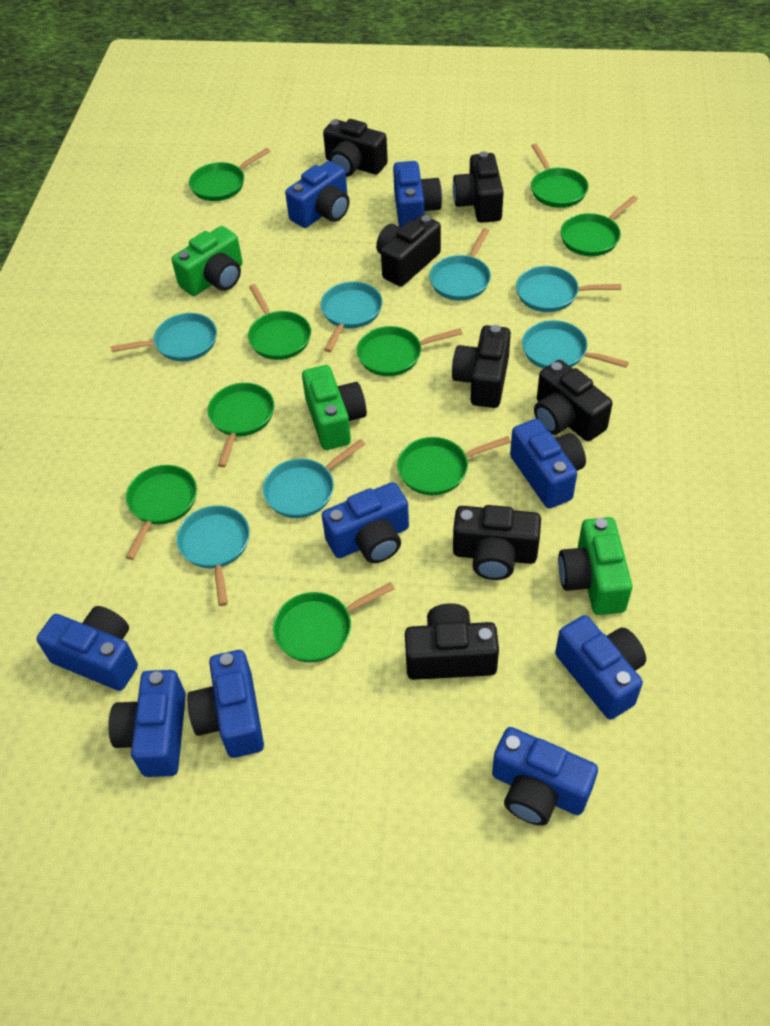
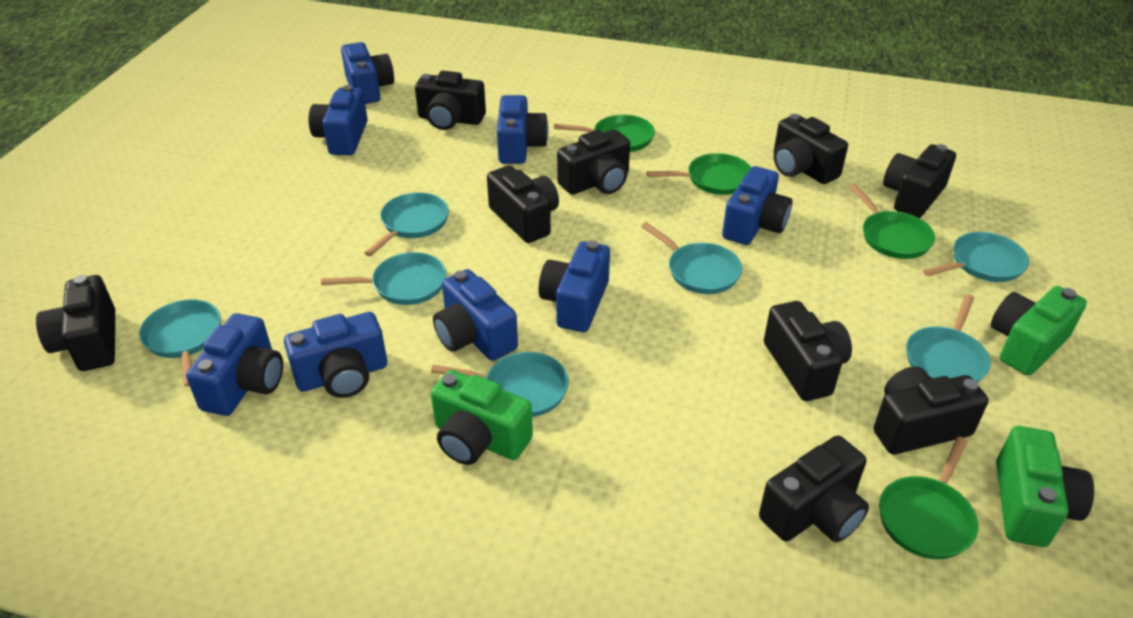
black camera: 7 -> 9
blue camera: 9 -> 8
green pan: 9 -> 4

